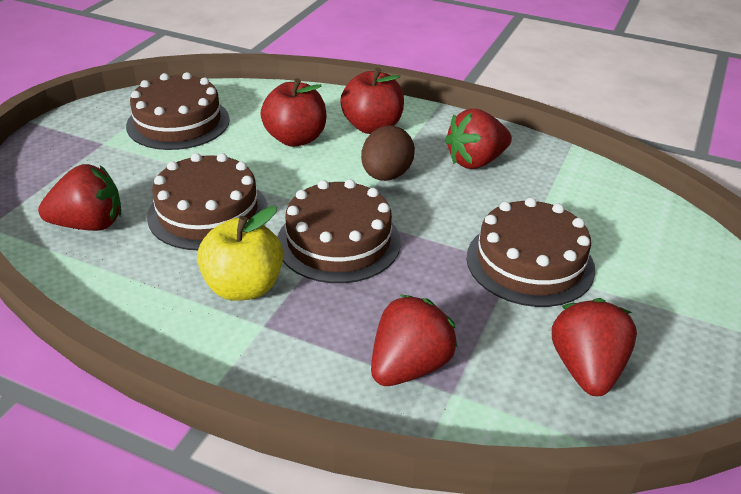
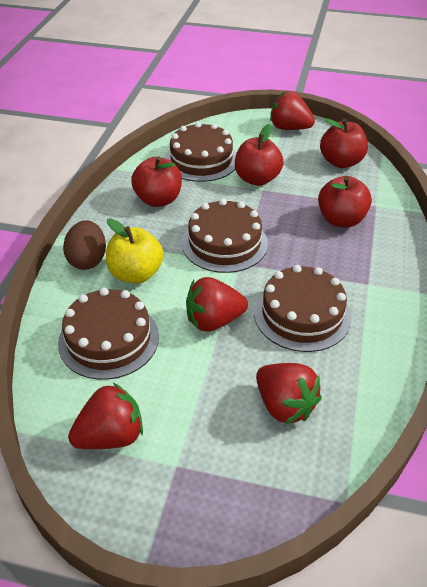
red apple: 2 -> 4

